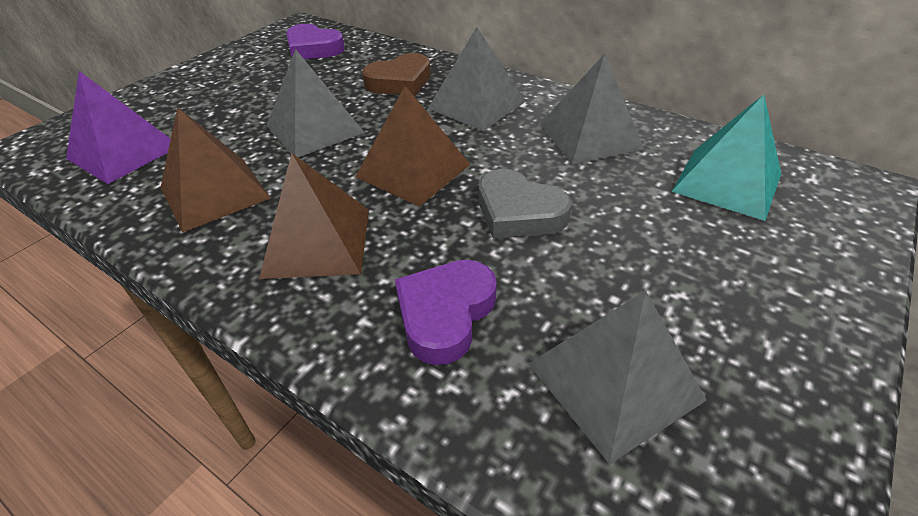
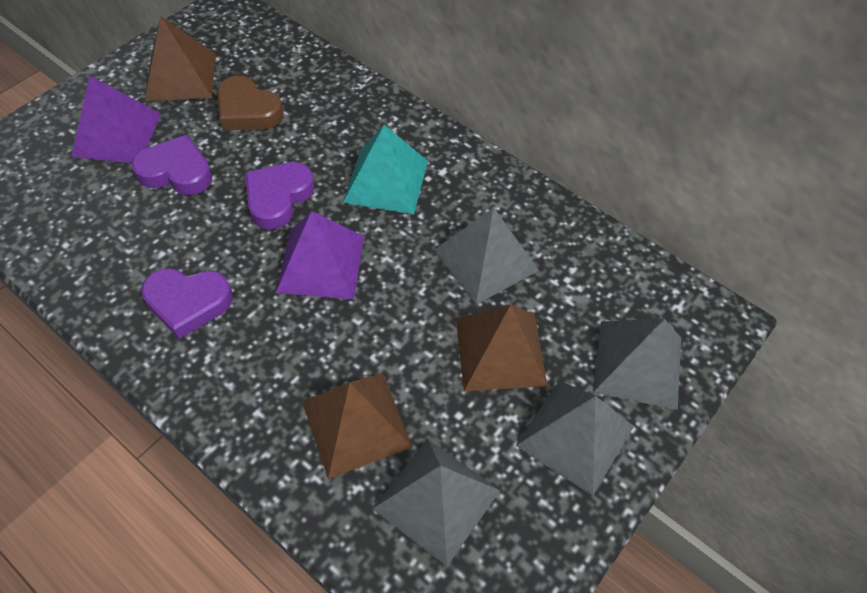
grey heart: 1 -> 0
purple heart: 2 -> 3
purple pyramid: 1 -> 2

